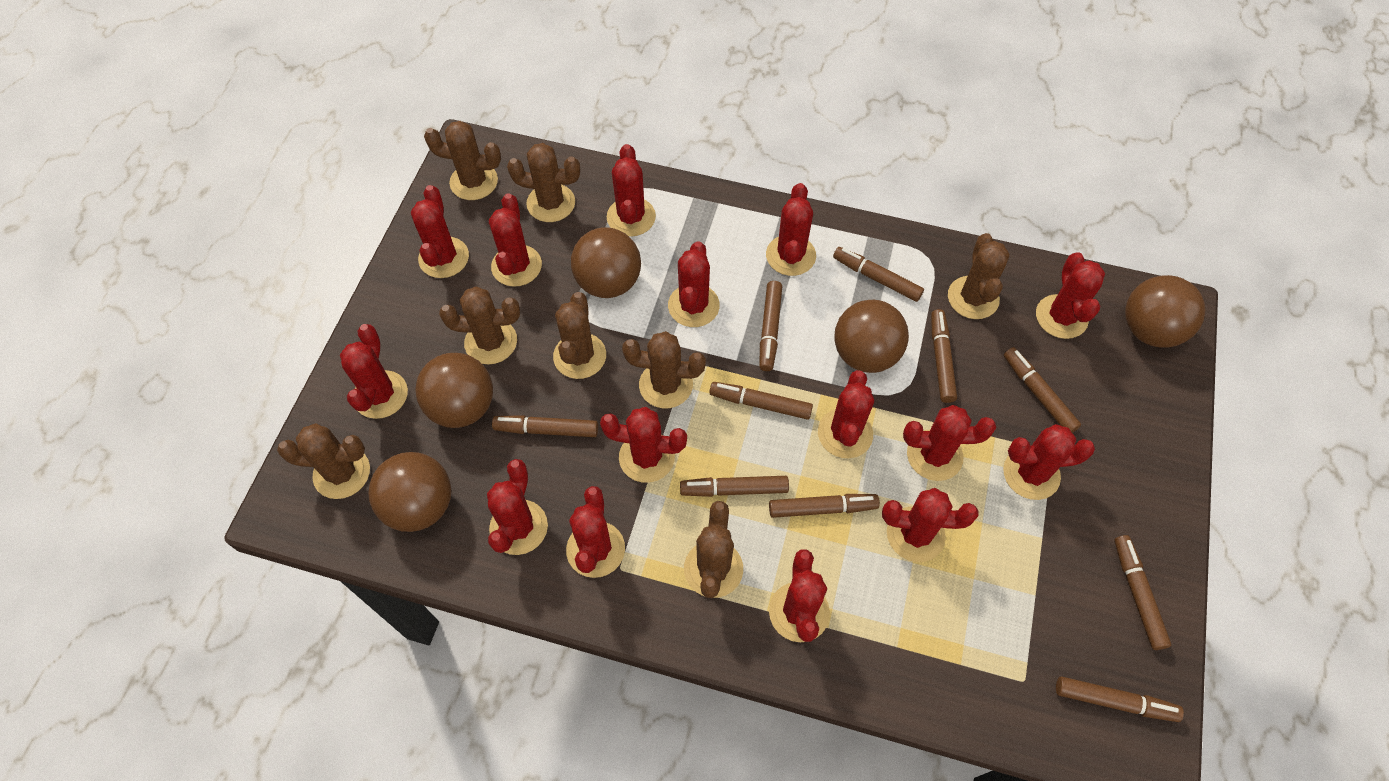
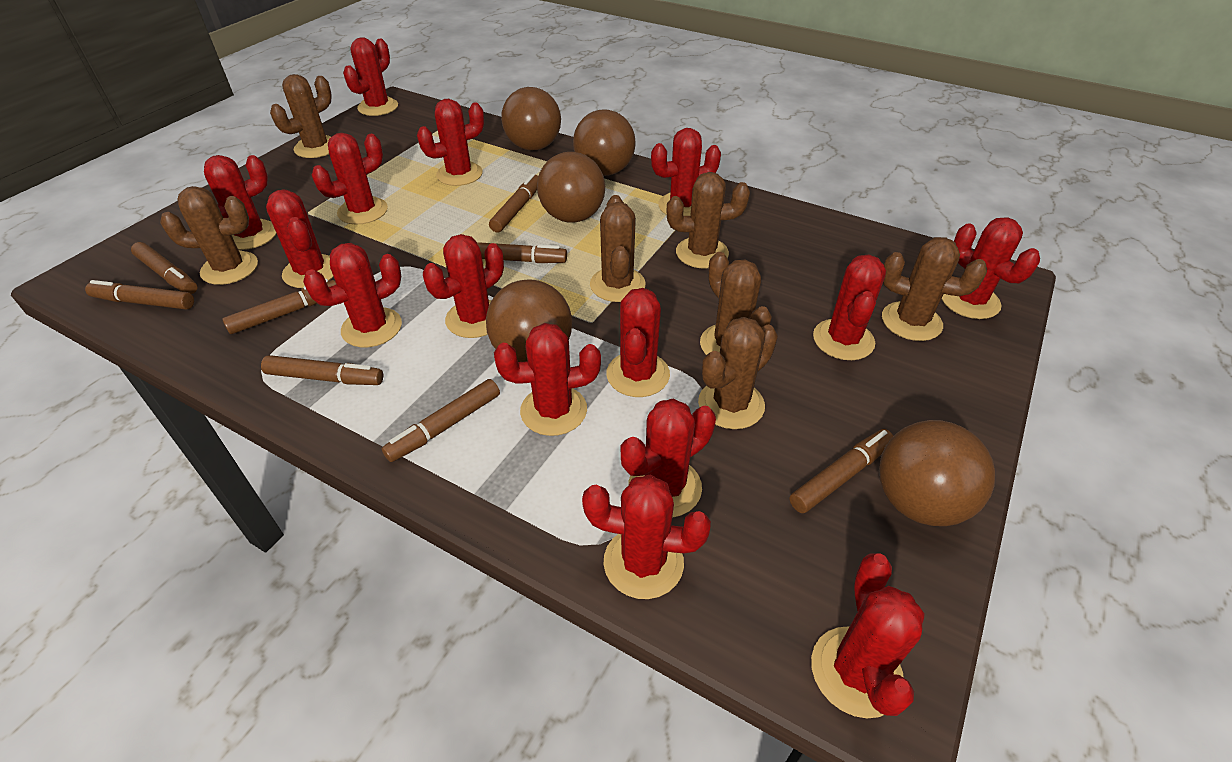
brown cactus: 8 -> 7
brown marker: 10 -> 8

